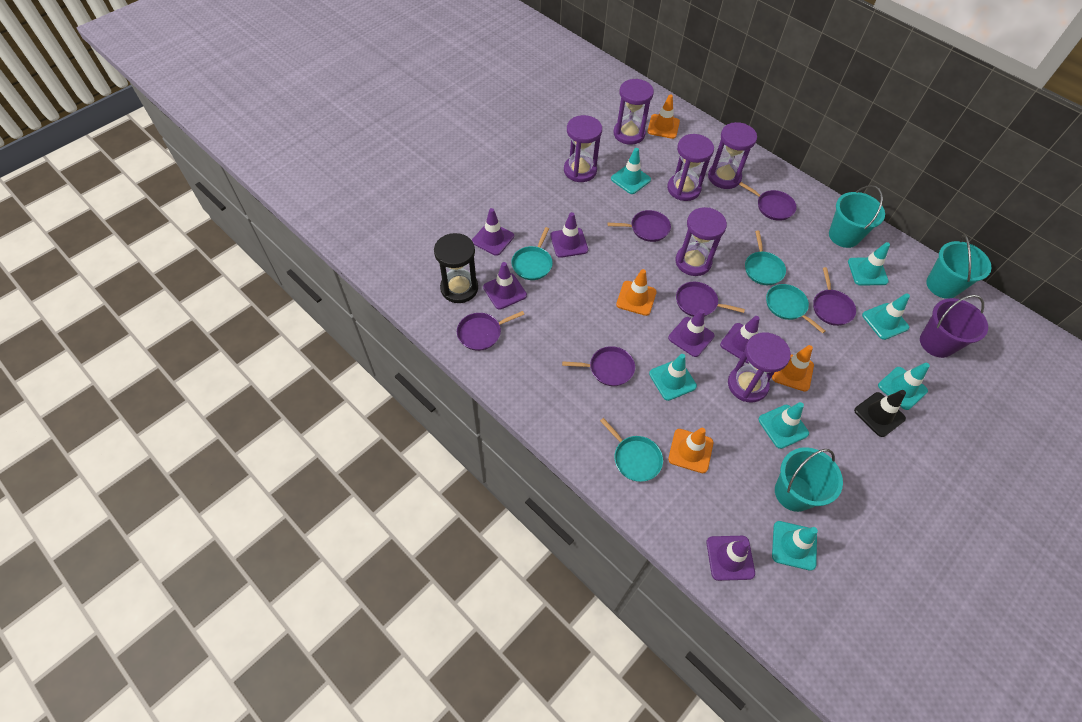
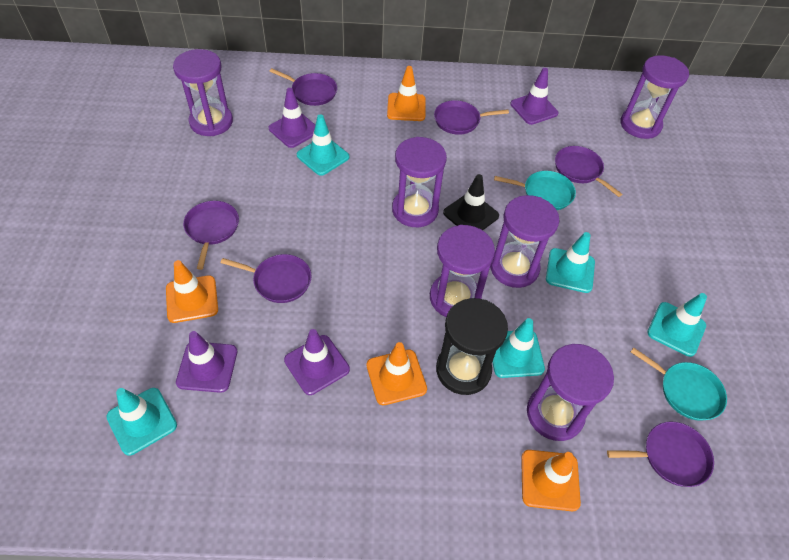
purple bucket: 1 -> 0
purple traffic cone: 6 -> 4
turquoise bucket: 3 -> 0
turquoise pan: 4 -> 2
turquoise traffic cone: 7 -> 5

